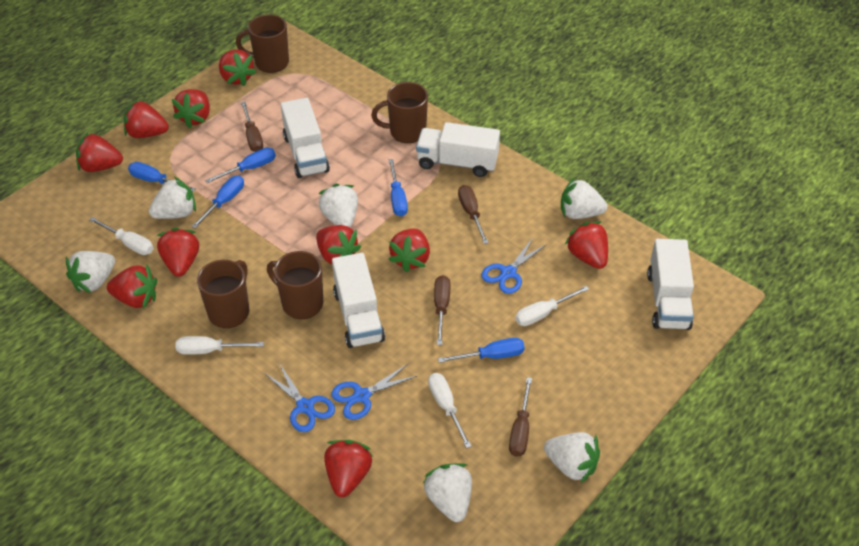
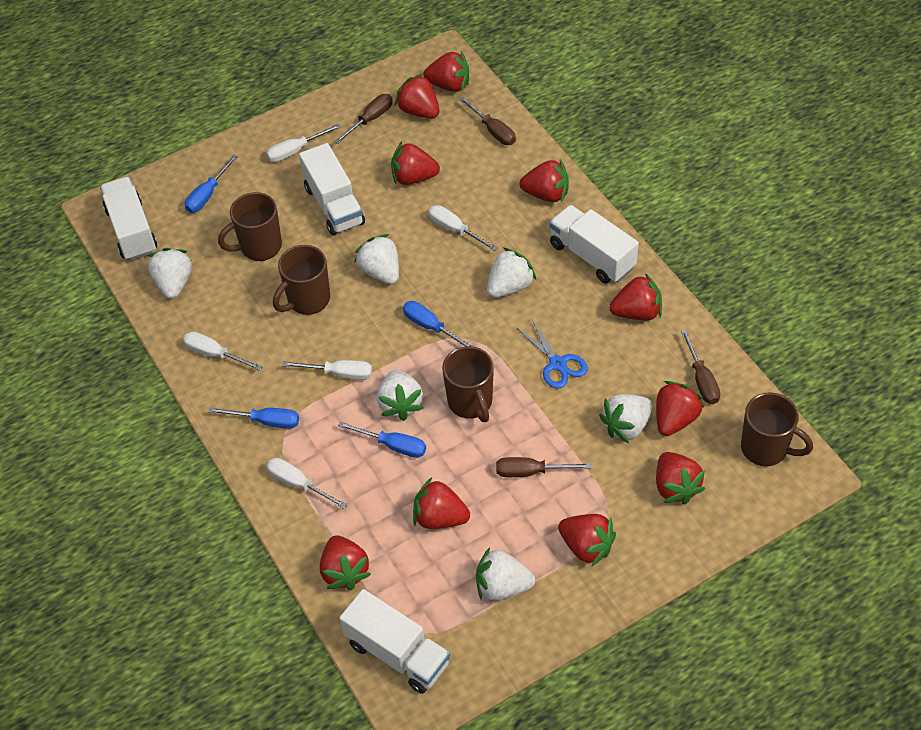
blue scissors: 3 -> 1
blue screwdriver: 5 -> 4
white screwdriver: 4 -> 5

